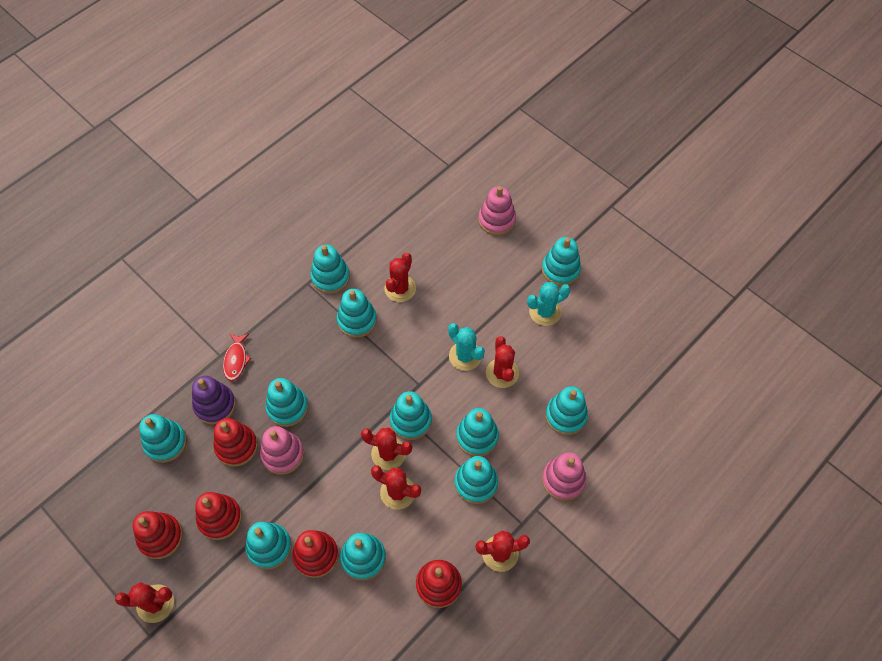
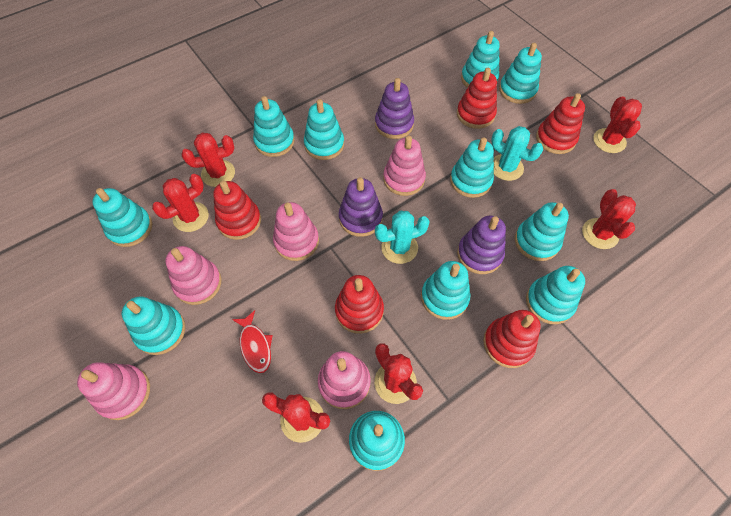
pink stacking toy: 3 -> 5
purple stacking toy: 1 -> 3

